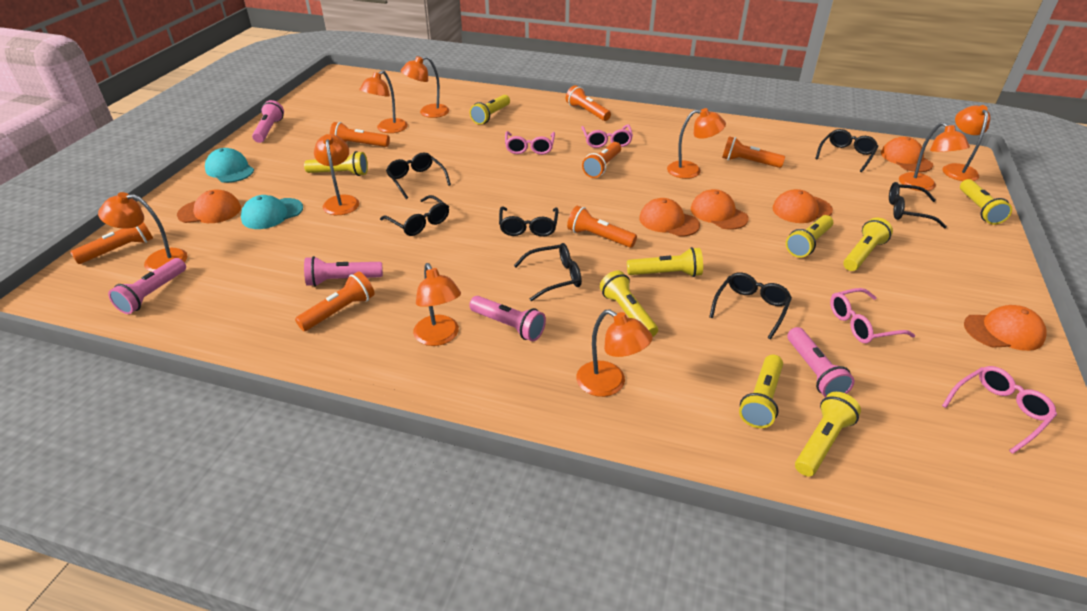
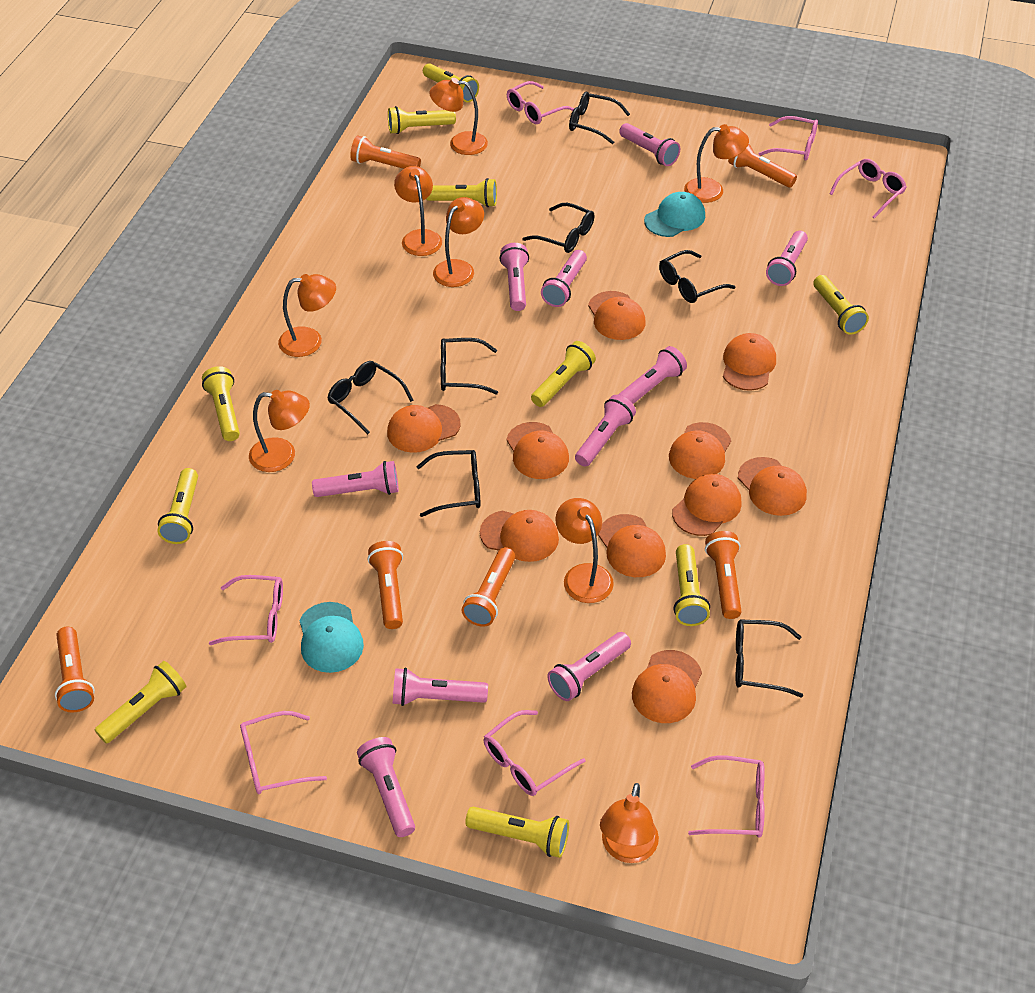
orange cap: 6 -> 10
orange flashlight: 7 -> 6
orange lamp: 9 -> 8
pink flashlight: 5 -> 10
pink glasses: 4 -> 7
yellow flashlight: 9 -> 10

